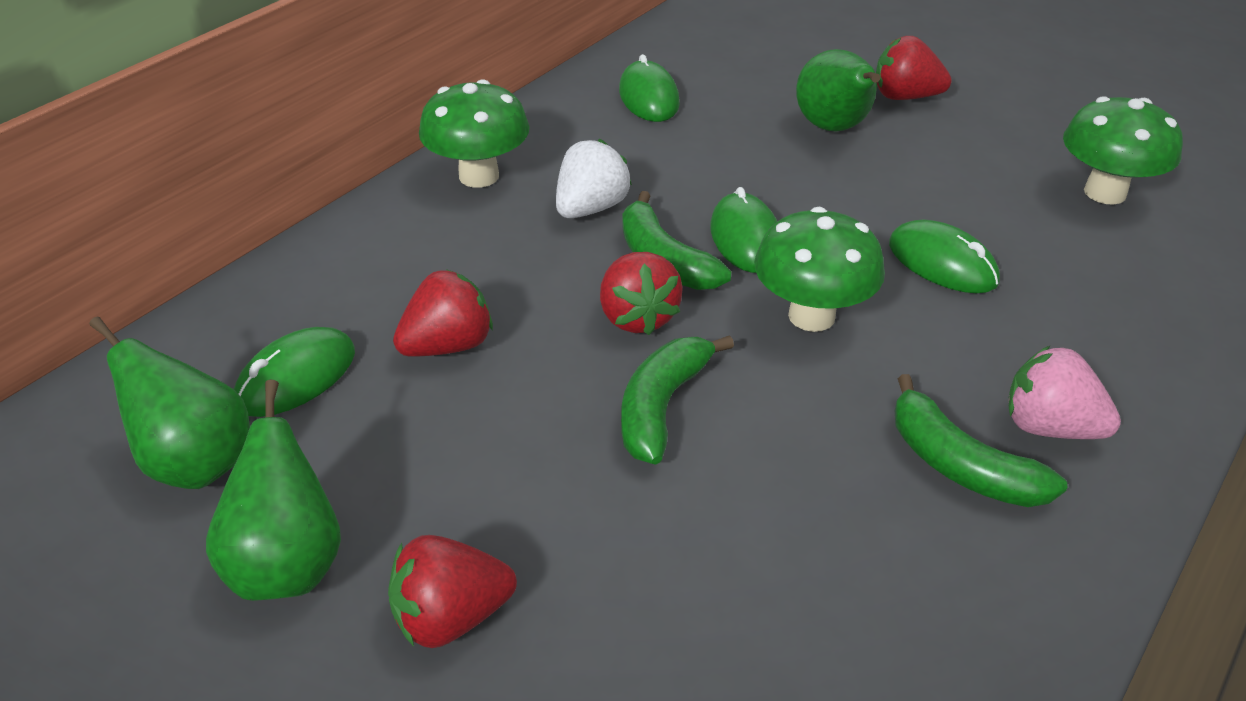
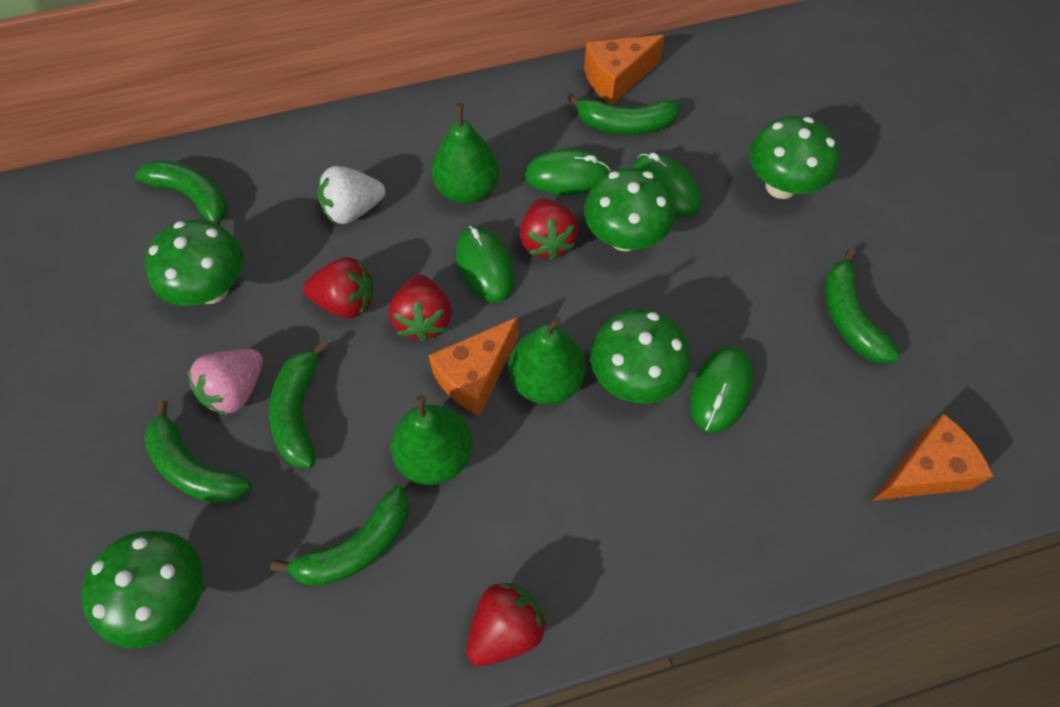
green banana: 3 -> 6
green mushroom: 3 -> 5
orange cheese: 0 -> 3

